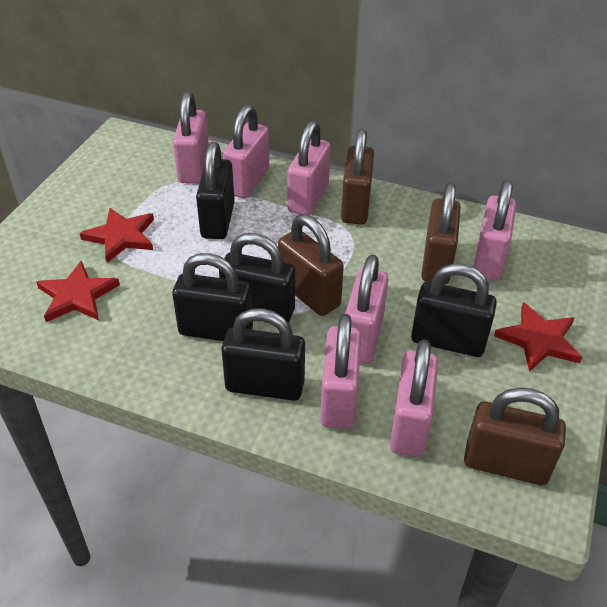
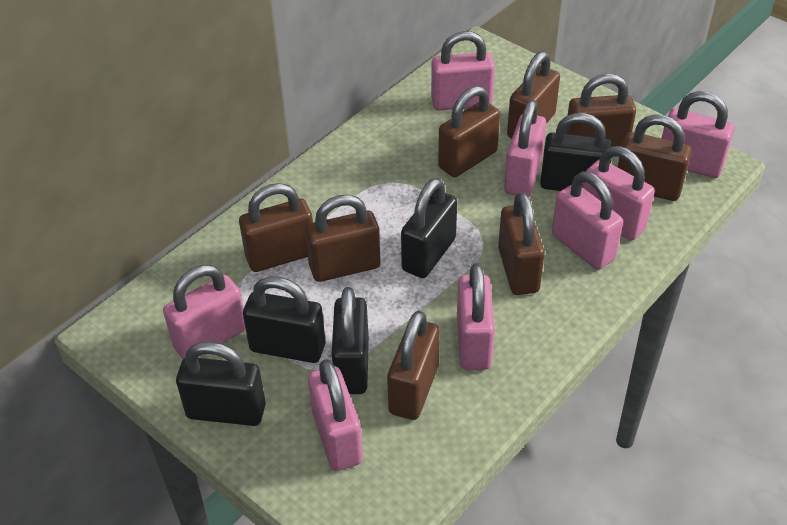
brown padlock: 4 -> 8
pink padlock: 7 -> 8
red star: 3 -> 0

